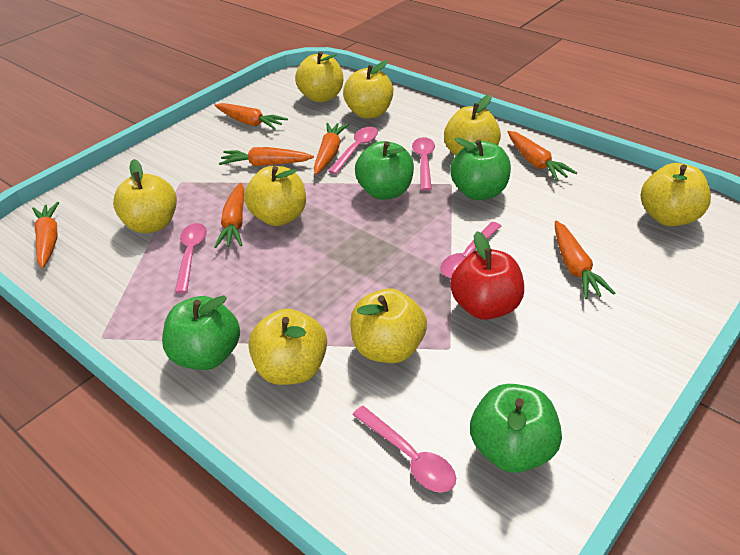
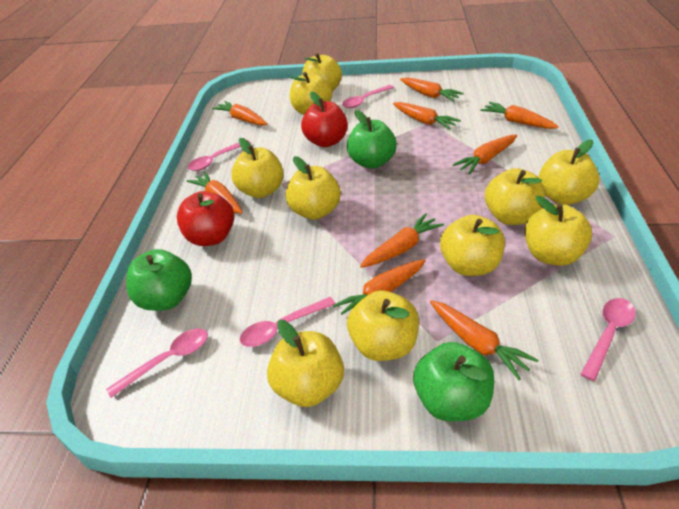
green apple: 4 -> 3
orange carrot: 7 -> 9
red apple: 1 -> 2
yellow apple: 8 -> 10

